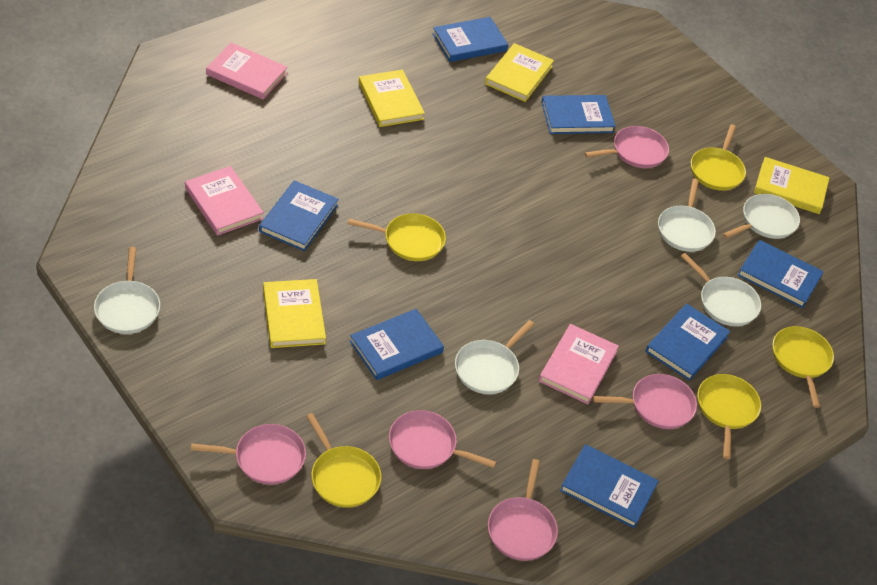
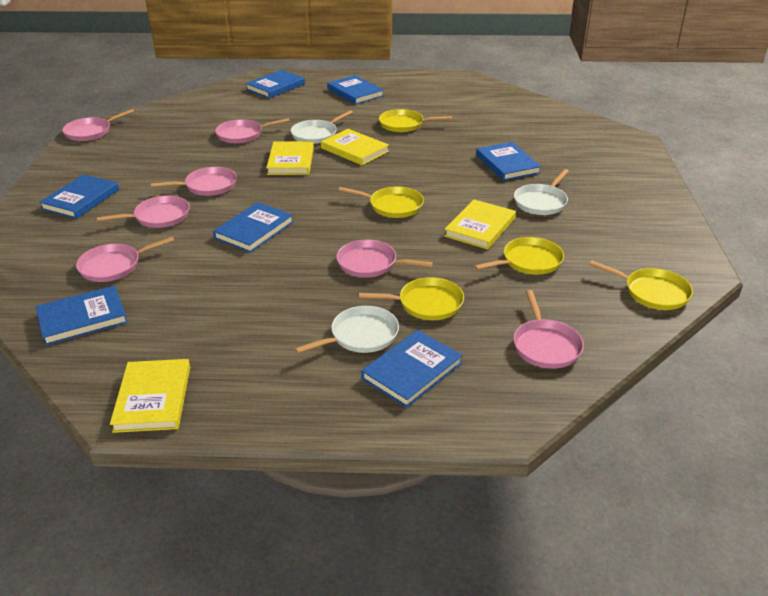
pink book: 3 -> 0
pink pan: 5 -> 7
white pan: 5 -> 3

